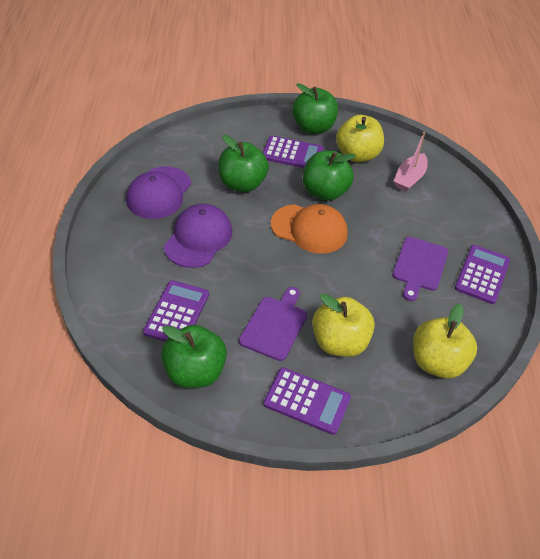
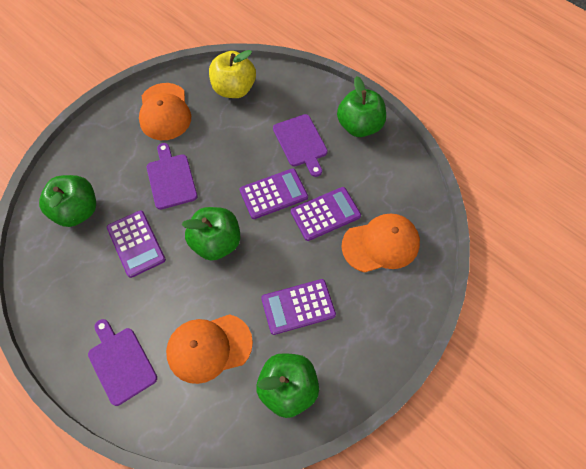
orange cap: 1 -> 3
pink boat: 1 -> 0
purple cap: 2 -> 0
purple cutting board: 2 -> 3
yellow apple: 3 -> 1

